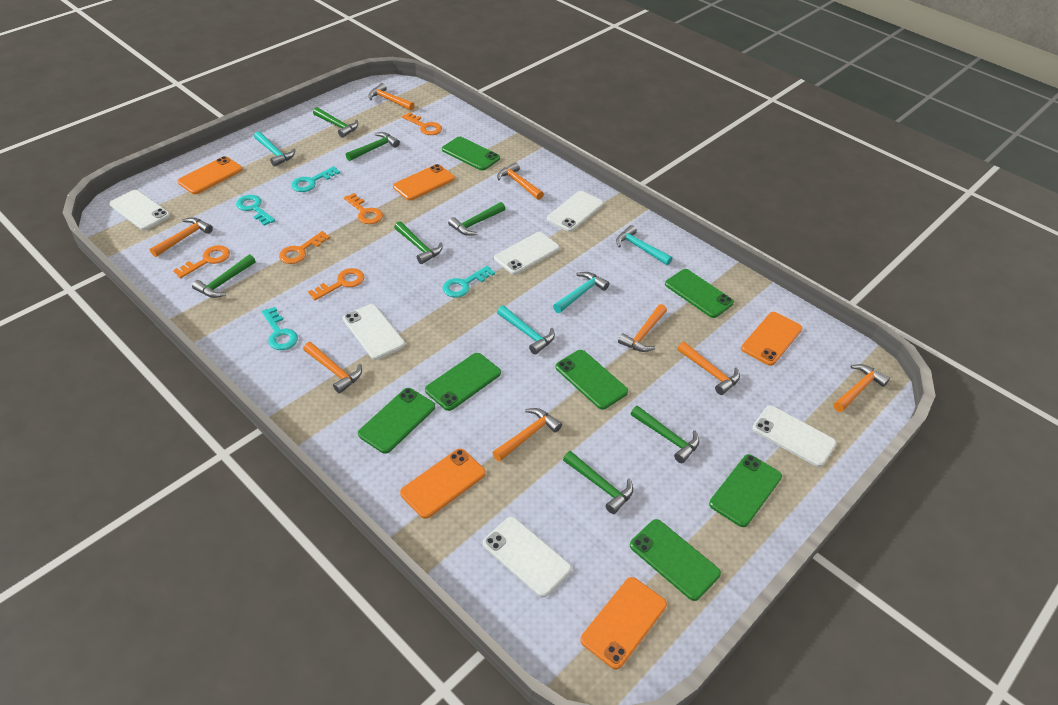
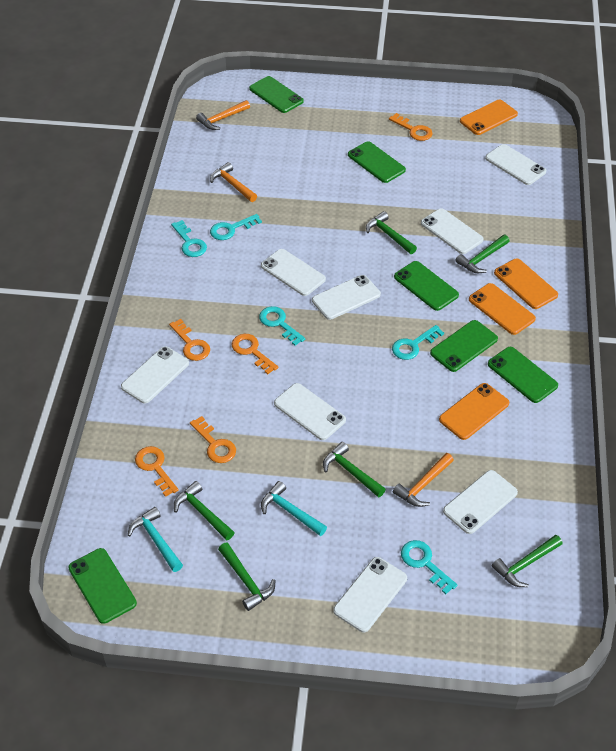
green hammer: 7 -> 6
green phone: 7 -> 6
orange hammer: 8 -> 3
orange phone: 5 -> 4
turquoise hammer: 4 -> 2
turquoise key: 4 -> 5
white phone: 6 -> 8

